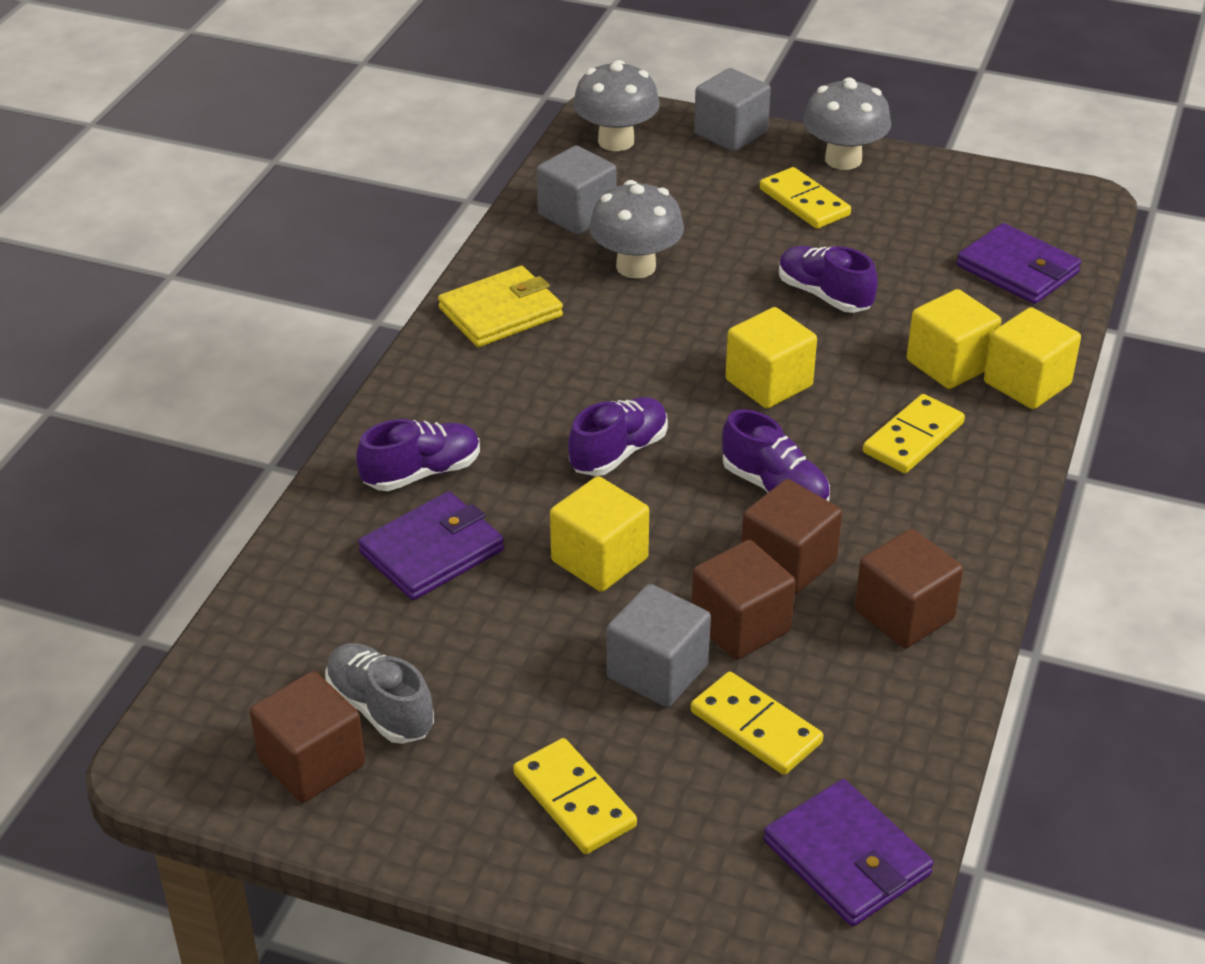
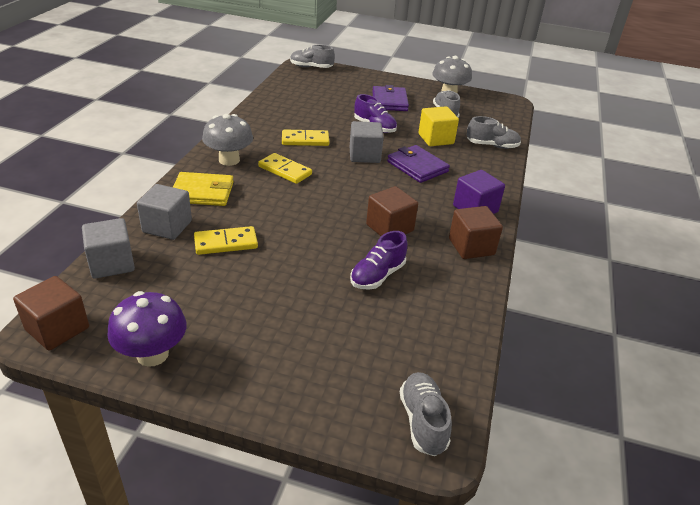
brown cube: 4 -> 3
grey mushroom: 3 -> 2
grey shoe: 1 -> 4
purple cube: 0 -> 1
purple mushroom: 0 -> 1
purple shoe: 4 -> 2
purple wallet: 3 -> 2
yellow cube: 4 -> 1
yellow domino: 4 -> 3

